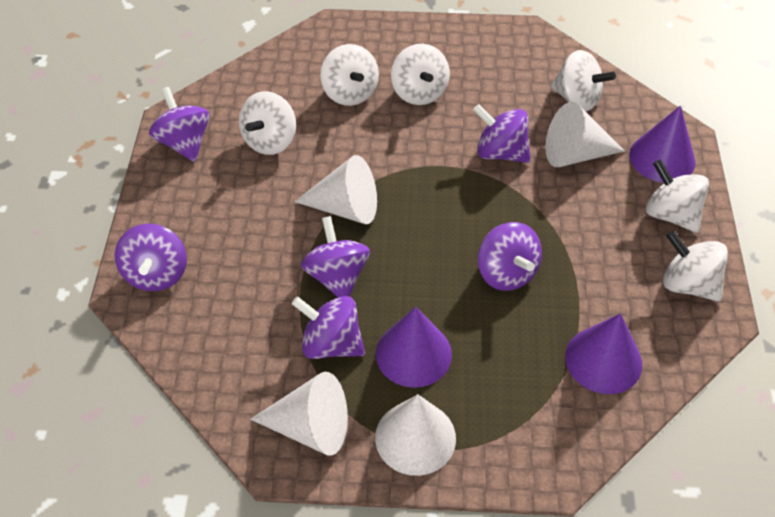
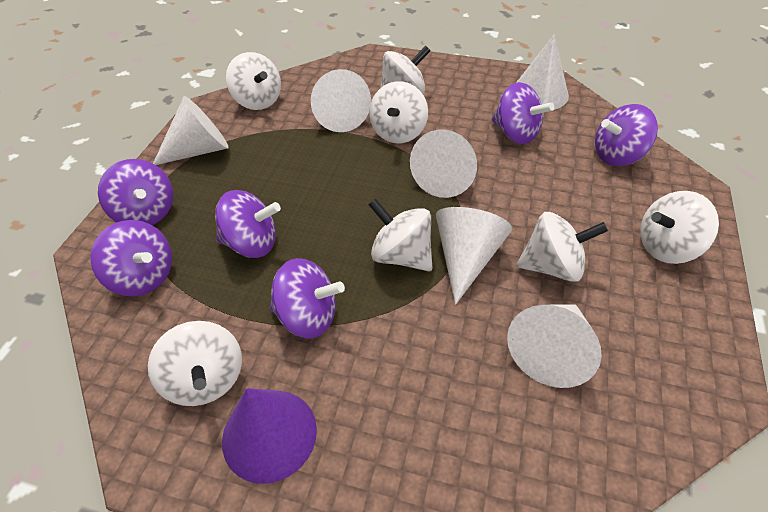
purple cone: 3 -> 1
white cone: 4 -> 6
white spinning top: 6 -> 7

